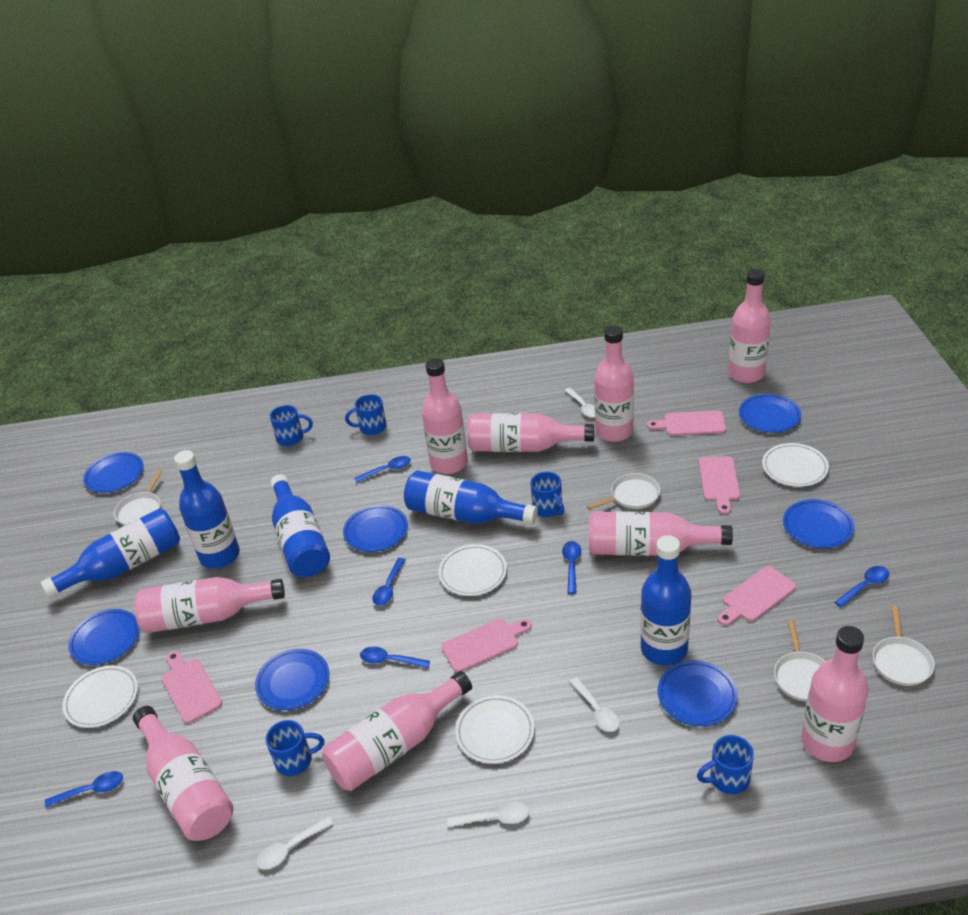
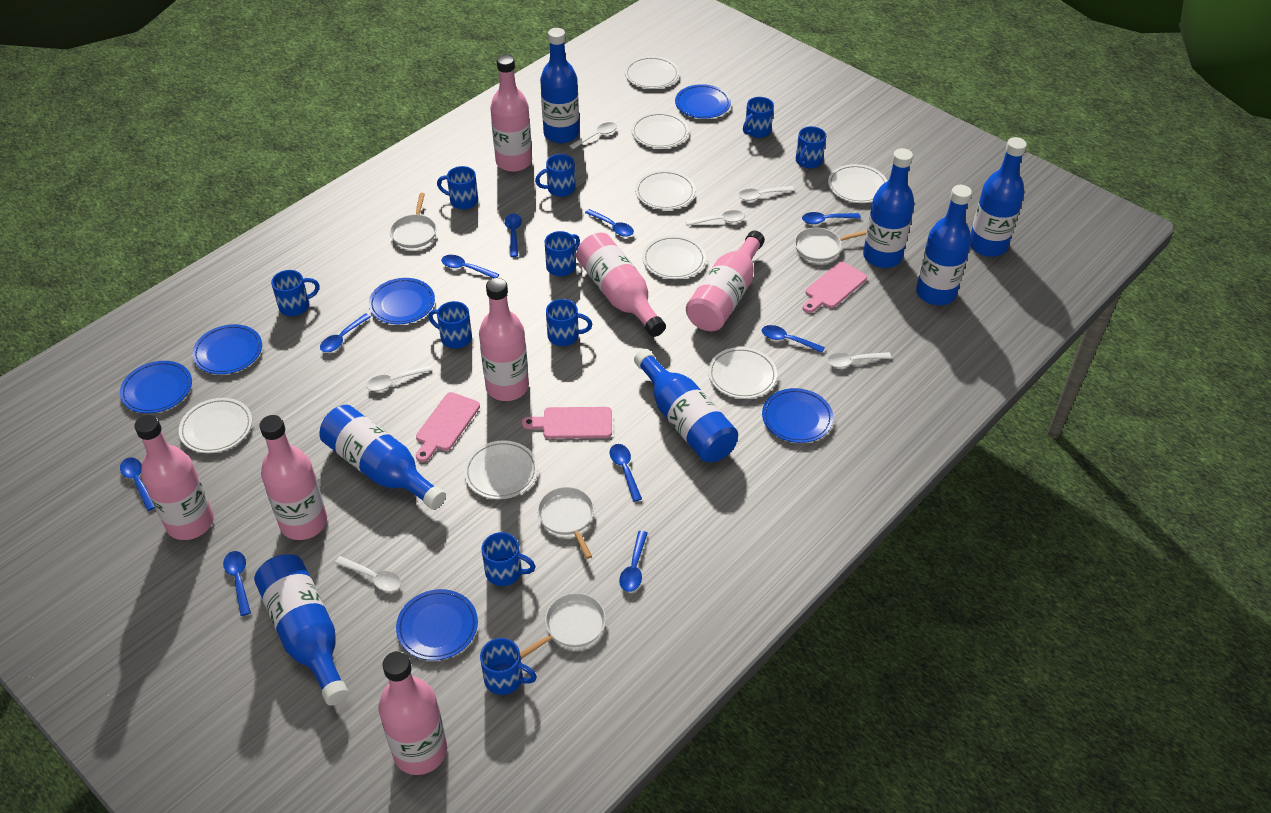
blue bottle: 5 -> 7
blue mug: 5 -> 10
blue plate: 7 -> 6
blue spoon: 6 -> 10
pink bottle: 9 -> 7
pink cutting board: 5 -> 3
white plate: 4 -> 8
white spoon: 4 -> 6

